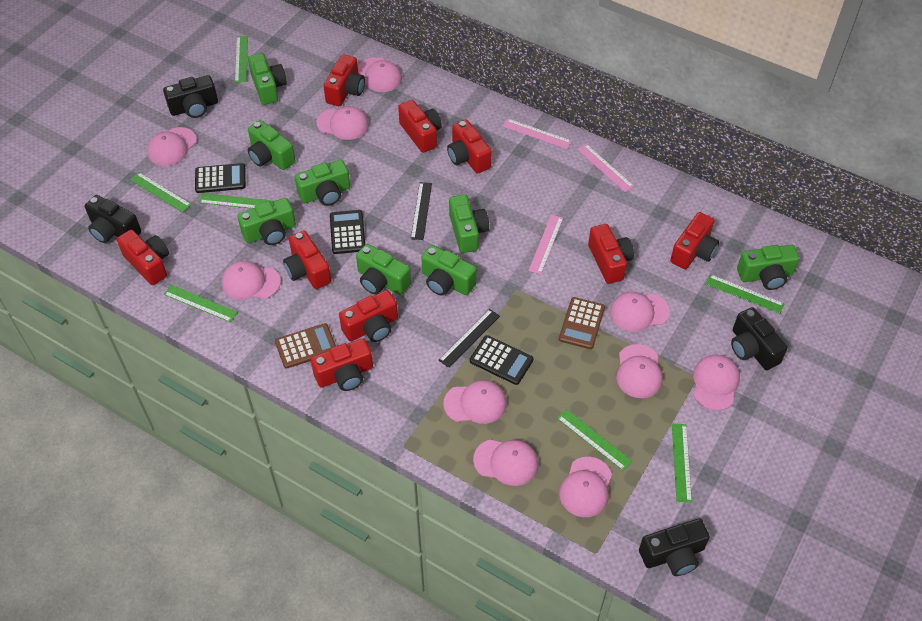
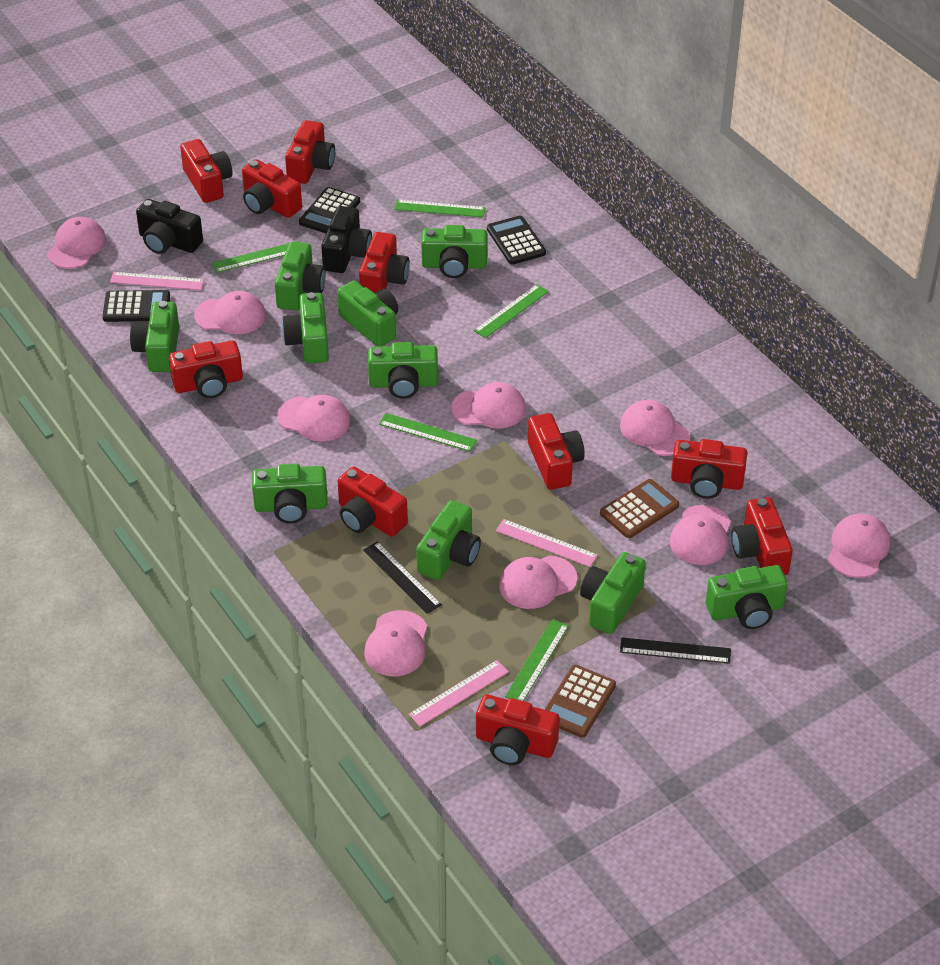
black camera: 4 -> 2
green camera: 8 -> 10
green ruler: 7 -> 5
pink cap: 10 -> 9
red camera: 9 -> 10

